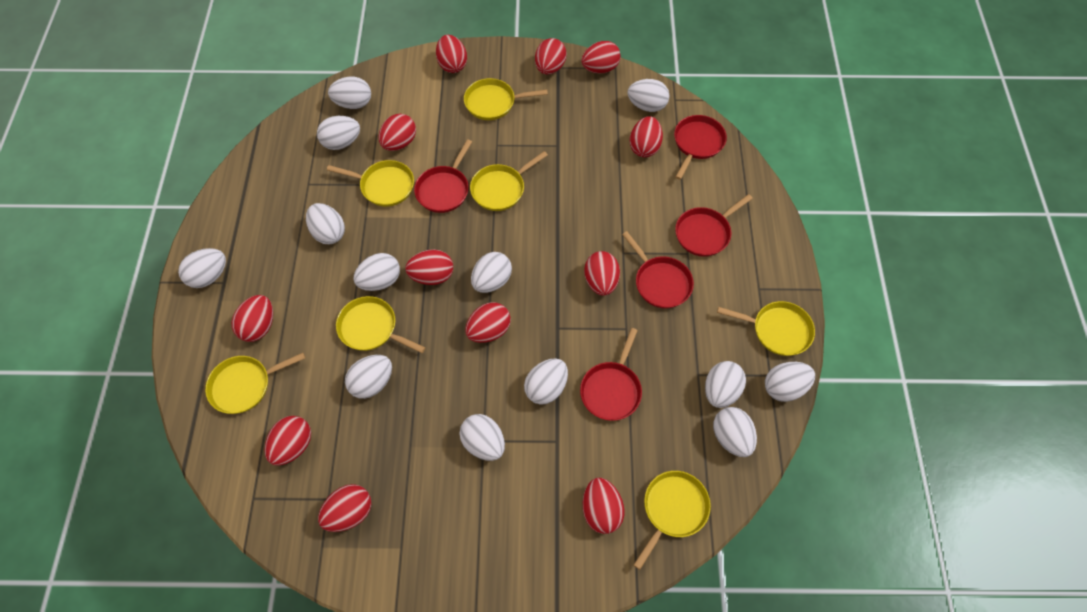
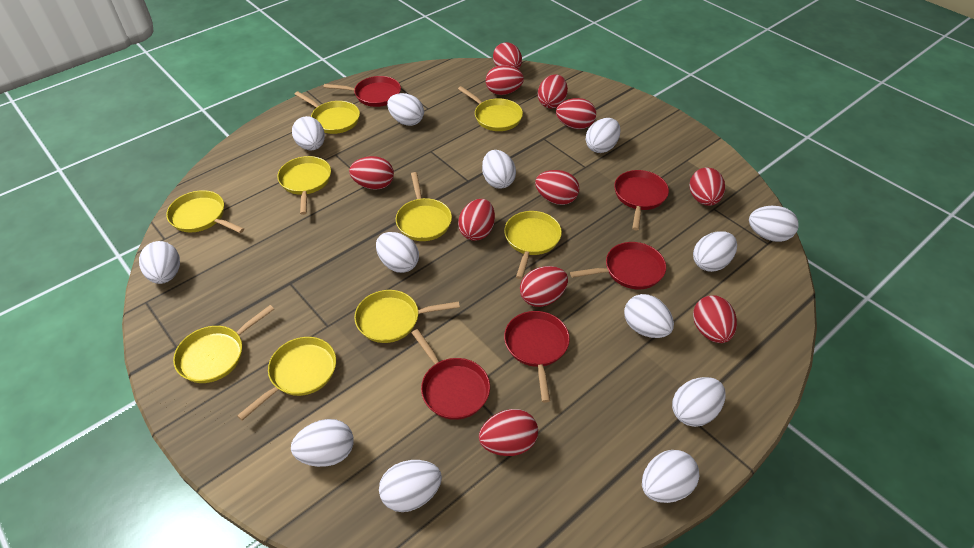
red egg: 12 -> 11
yellow pan: 7 -> 9

